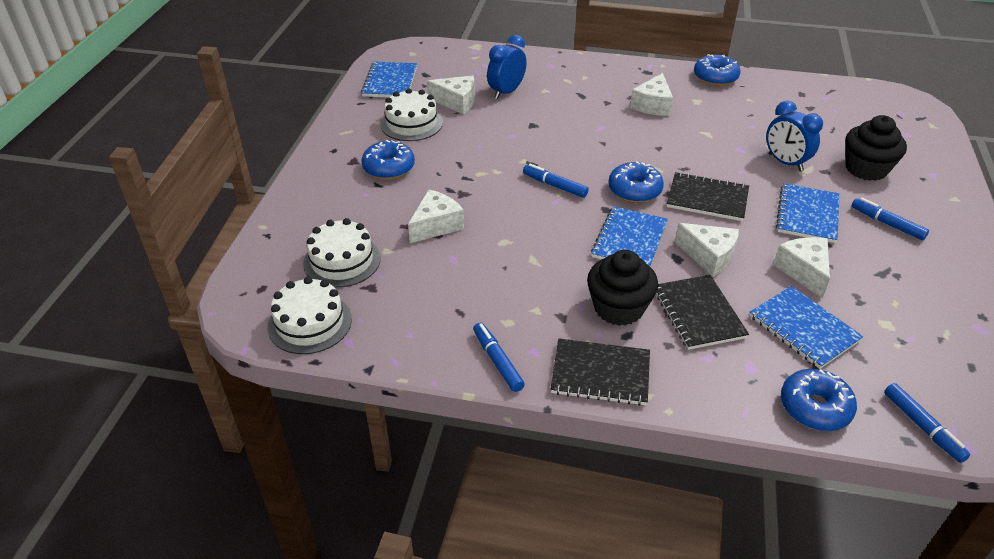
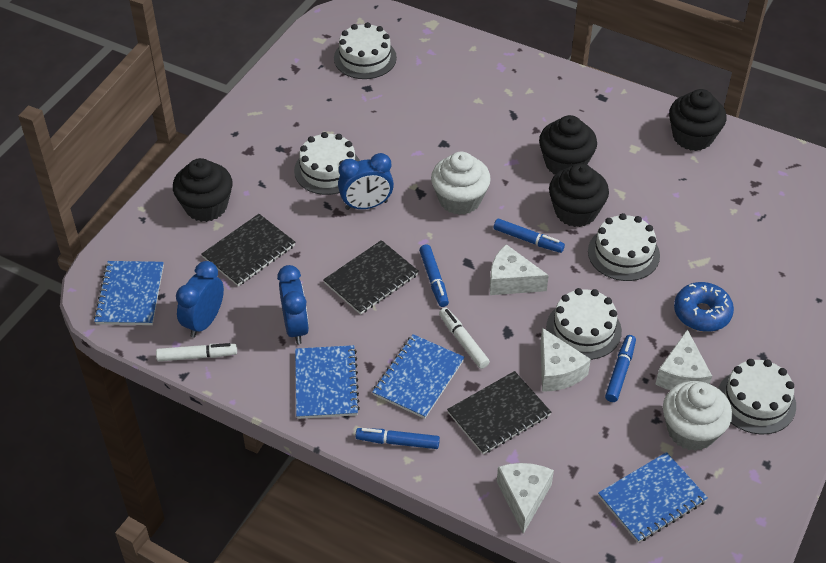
black cupcake: 2 -> 4
blue clock: 2 -> 3
blue donut: 4 -> 1
white cake: 3 -> 5
white cheese: 5 -> 4
white cupcake: 0 -> 2
white marker: 0 -> 2

